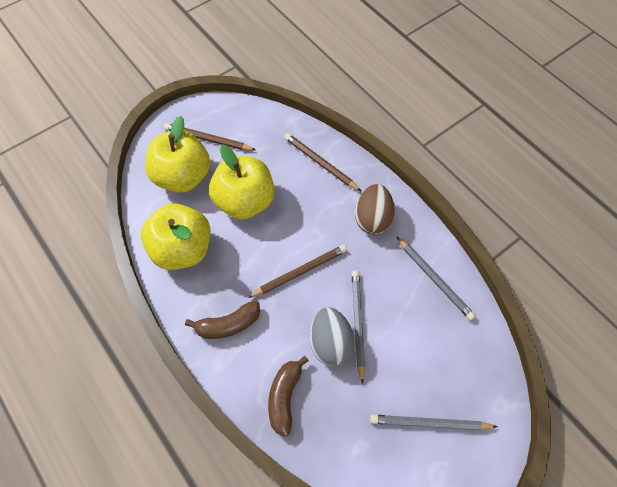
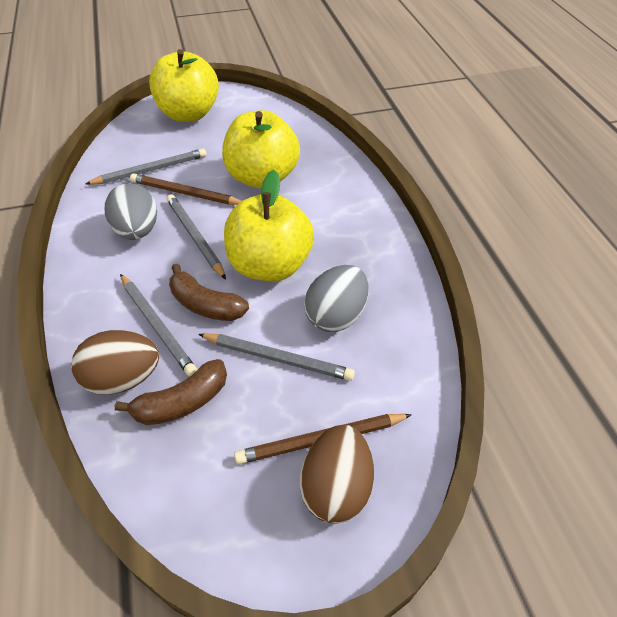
brown egg: 1 -> 2
brown pencil: 3 -> 2
grey egg: 1 -> 2
grey pencil: 3 -> 4

